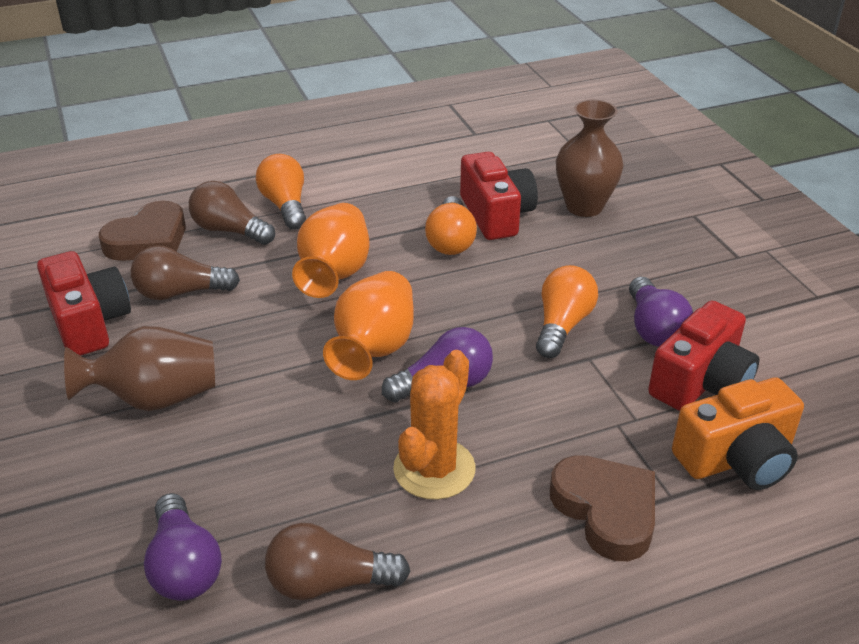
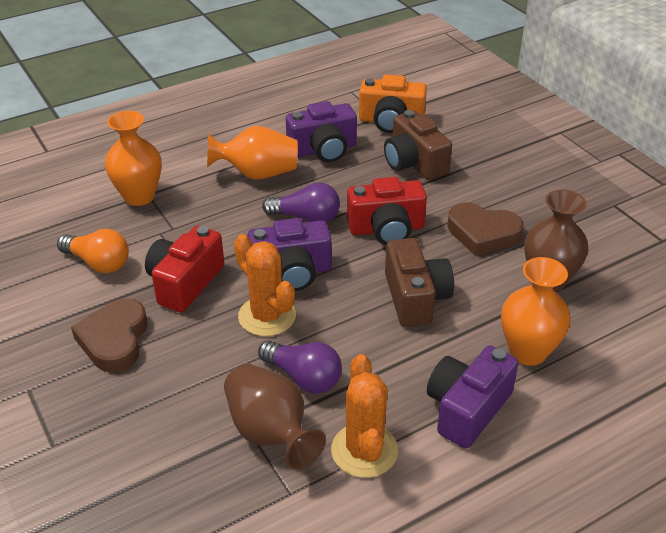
brown camera: 0 -> 2
brown light bulb: 3 -> 0
orange cactus: 1 -> 2
orange light bulb: 3 -> 1
orange vase: 2 -> 3
purple camera: 0 -> 3
purple light bulb: 3 -> 2
red camera: 3 -> 2

